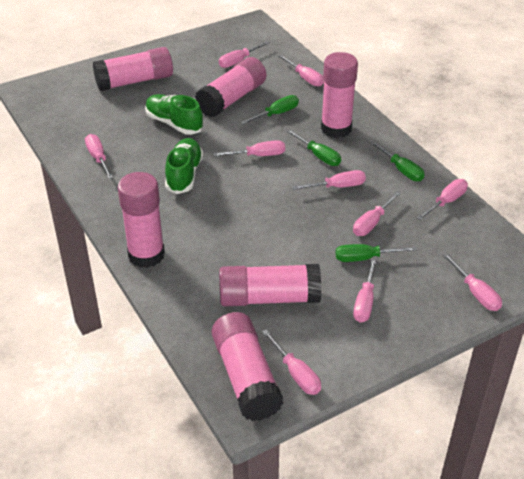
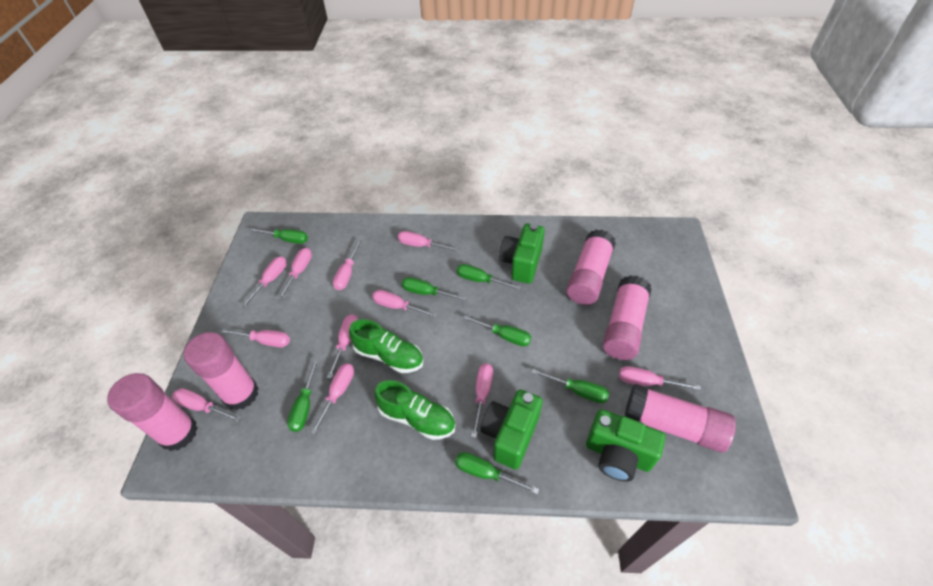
green camera: 0 -> 3
green screwdriver: 4 -> 7
pink glue stick: 6 -> 5
pink screwdriver: 10 -> 11

